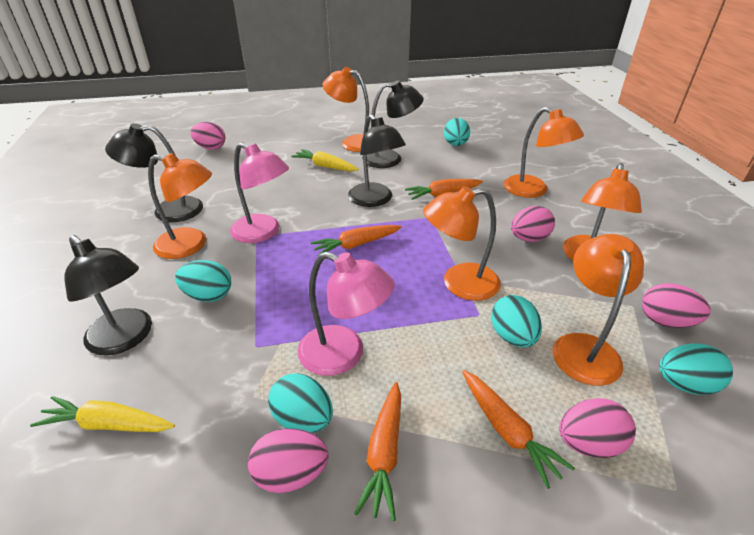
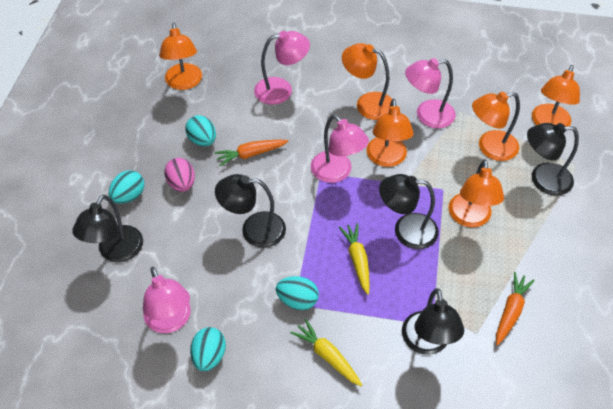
black lamp: 4 -> 5
orange carrot: 4 -> 2
pink egg: 5 -> 1
pink lamp: 2 -> 4
turquoise egg: 5 -> 4

